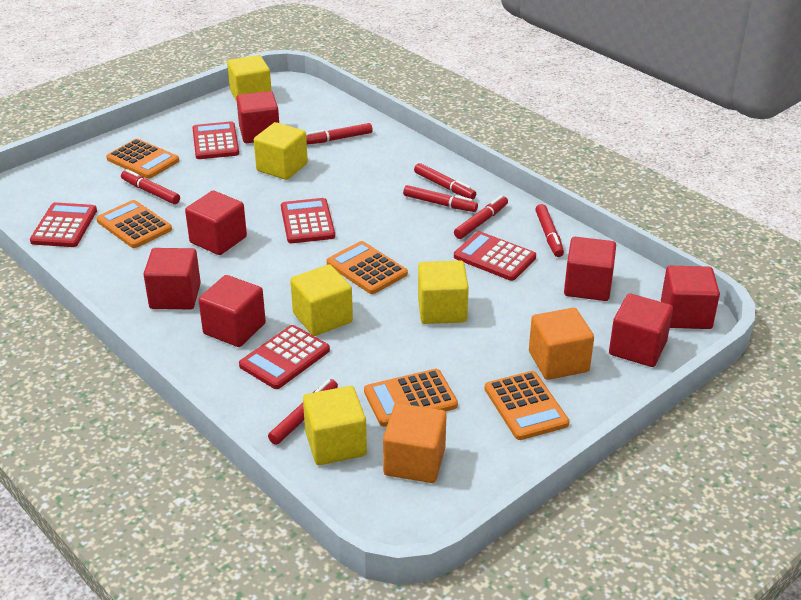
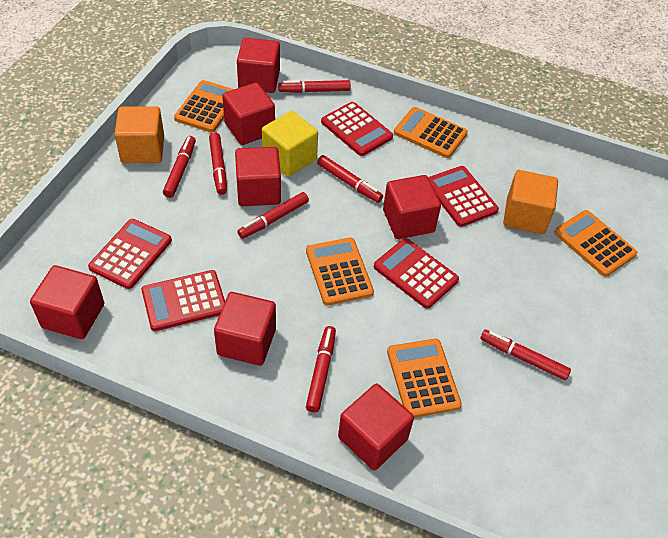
yellow cube: 5 -> 1

